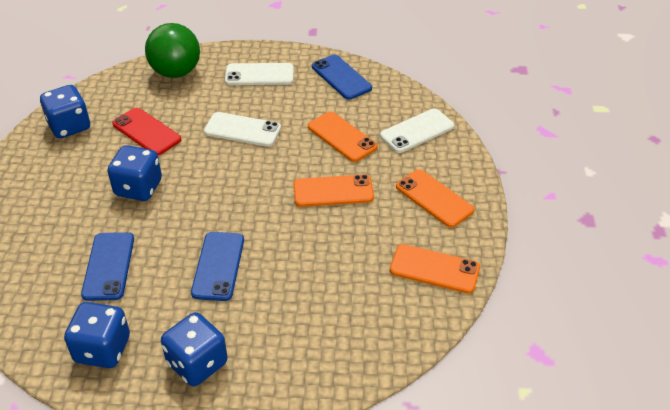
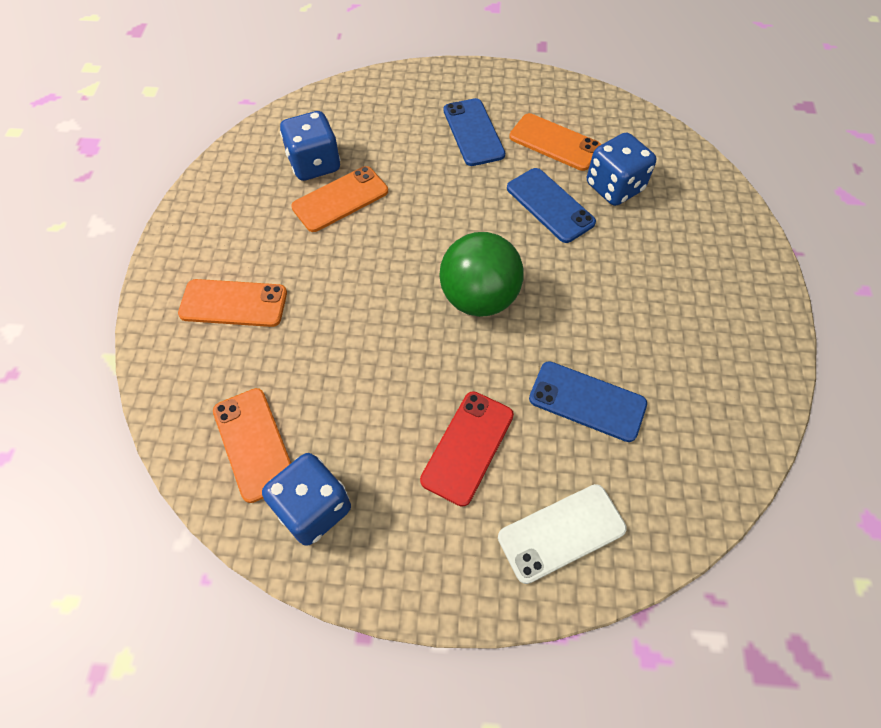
blue dice: 4 -> 3
white phone: 3 -> 1

